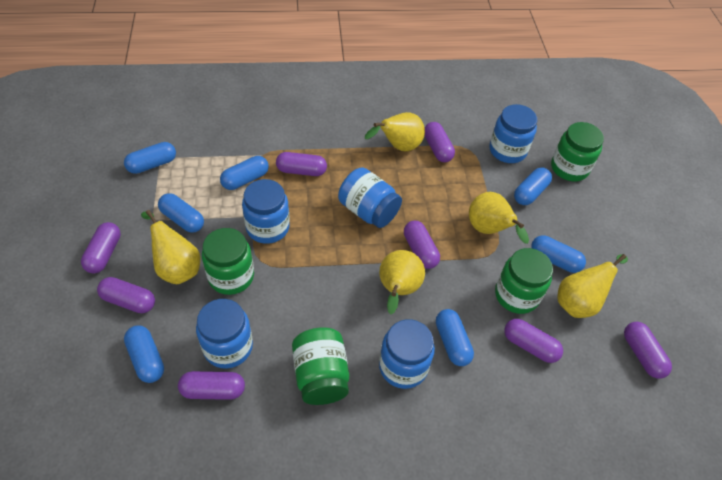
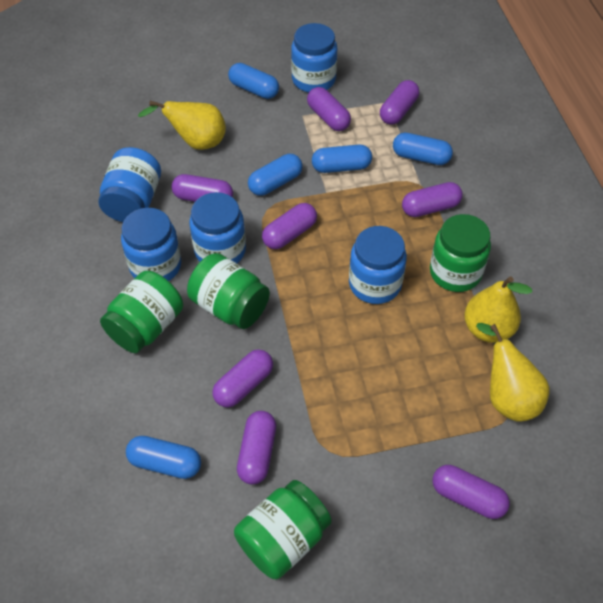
blue capsule: 7 -> 5
yellow pear: 5 -> 3

